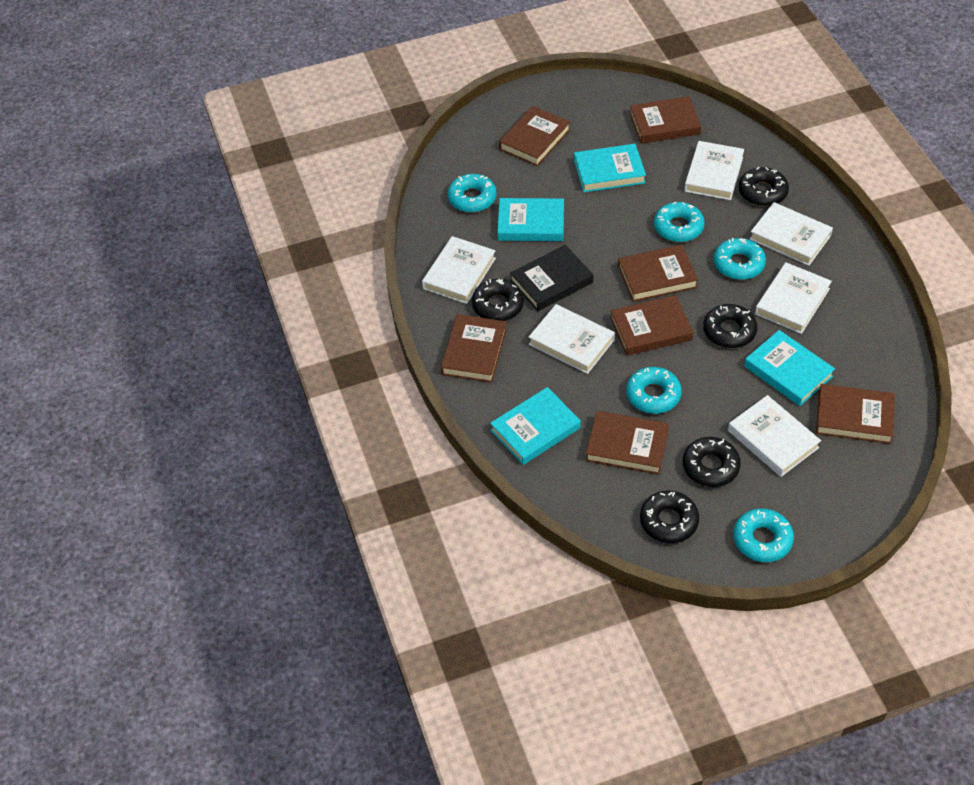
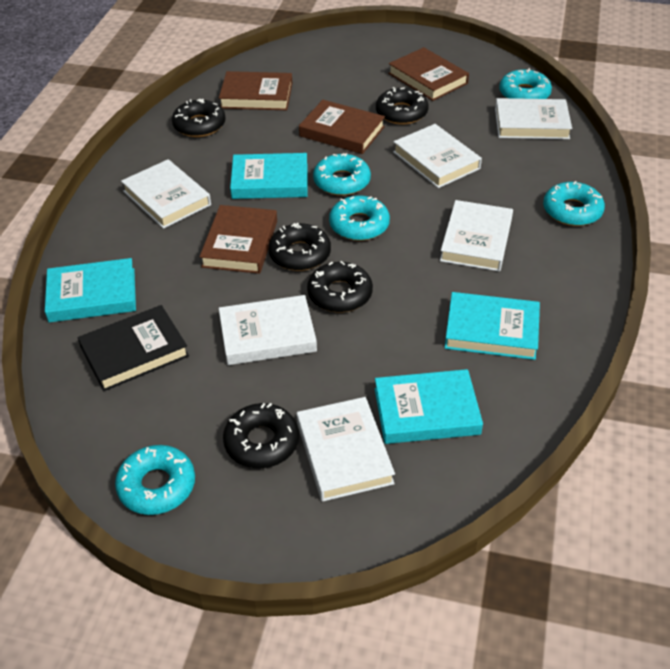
brown book: 7 -> 4

